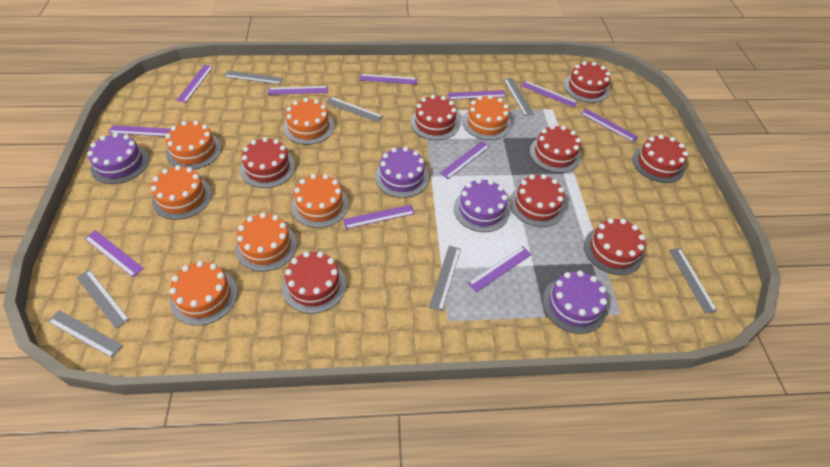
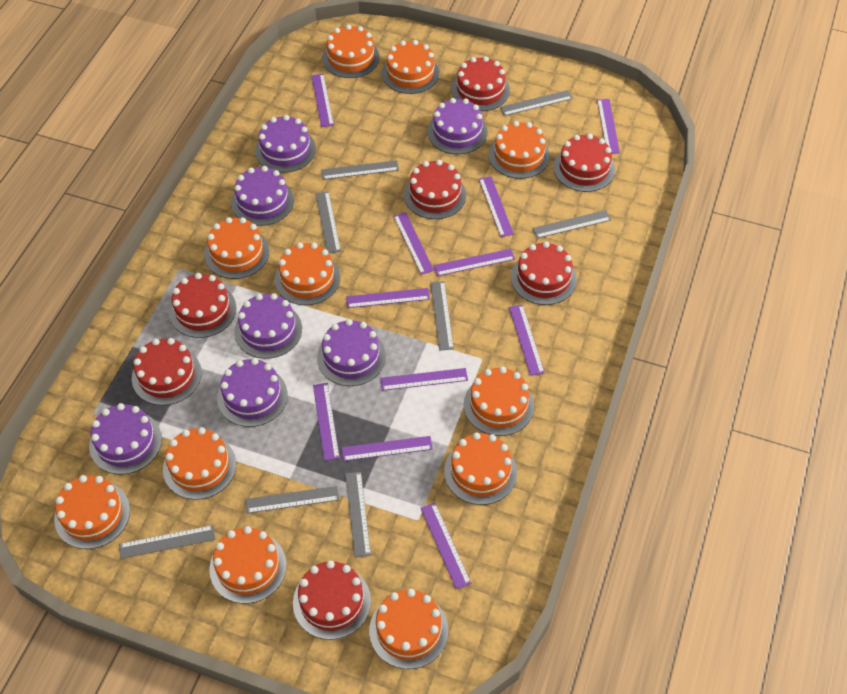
grey ruler: 7 -> 8
orange cake: 7 -> 11
purple cake: 4 -> 7
red cake: 8 -> 7

